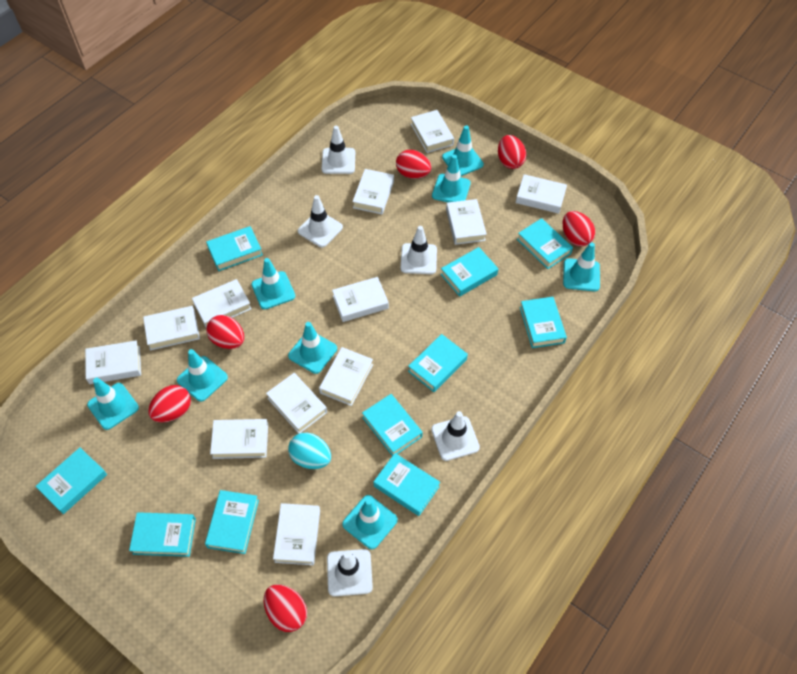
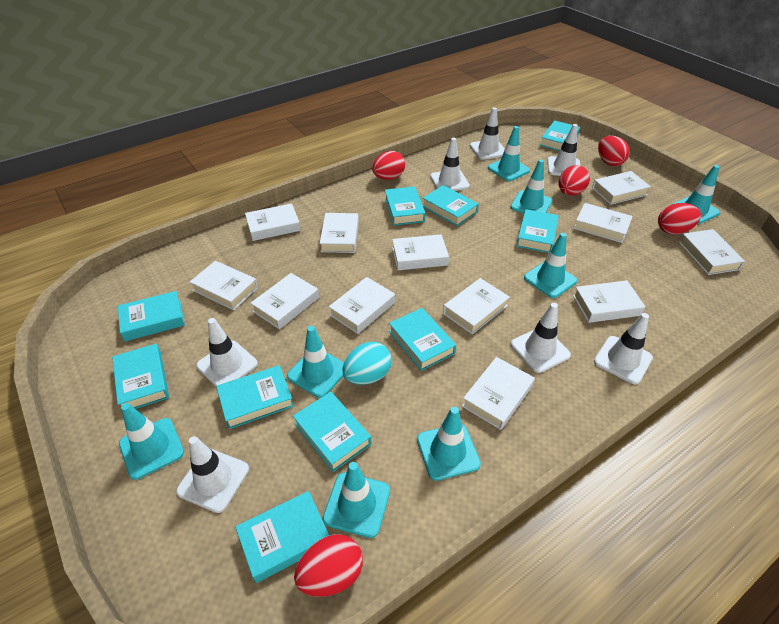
red egg: 6 -> 5
white traffic cone: 5 -> 7

